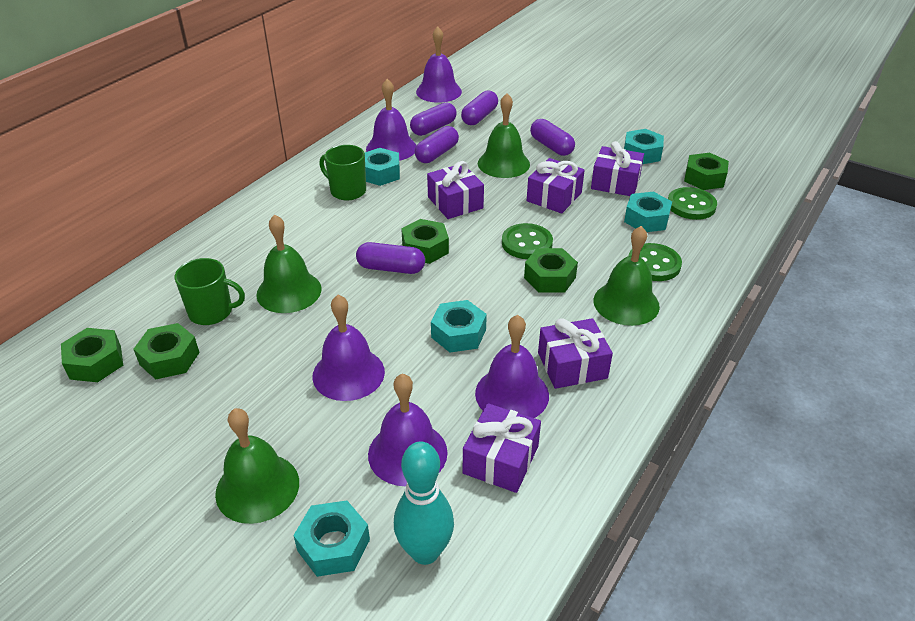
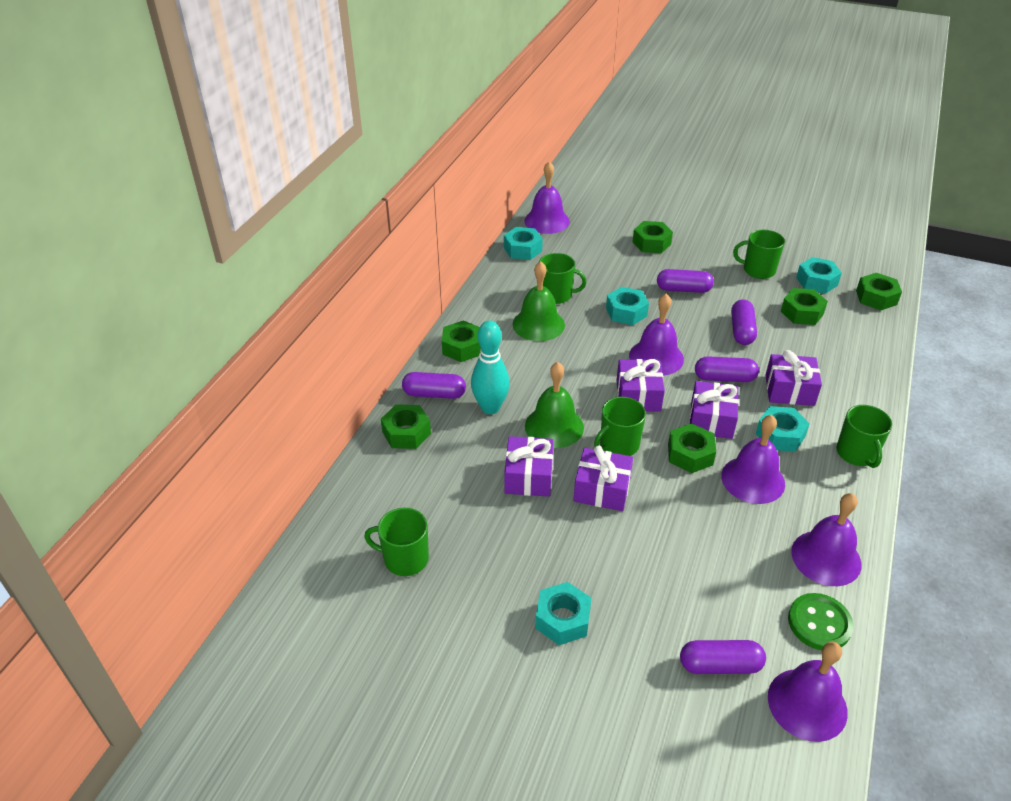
green bell: 4 -> 2
green button: 3 -> 1
green mug: 2 -> 5
green nut: 5 -> 6

